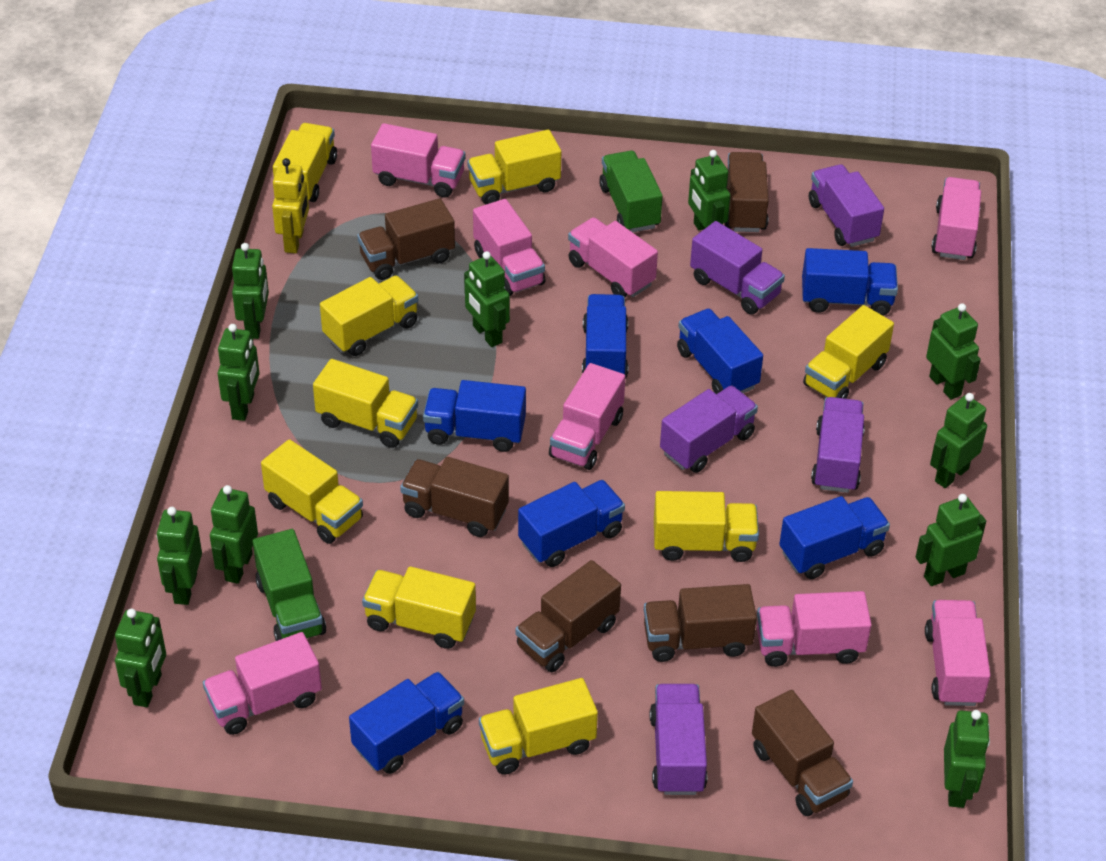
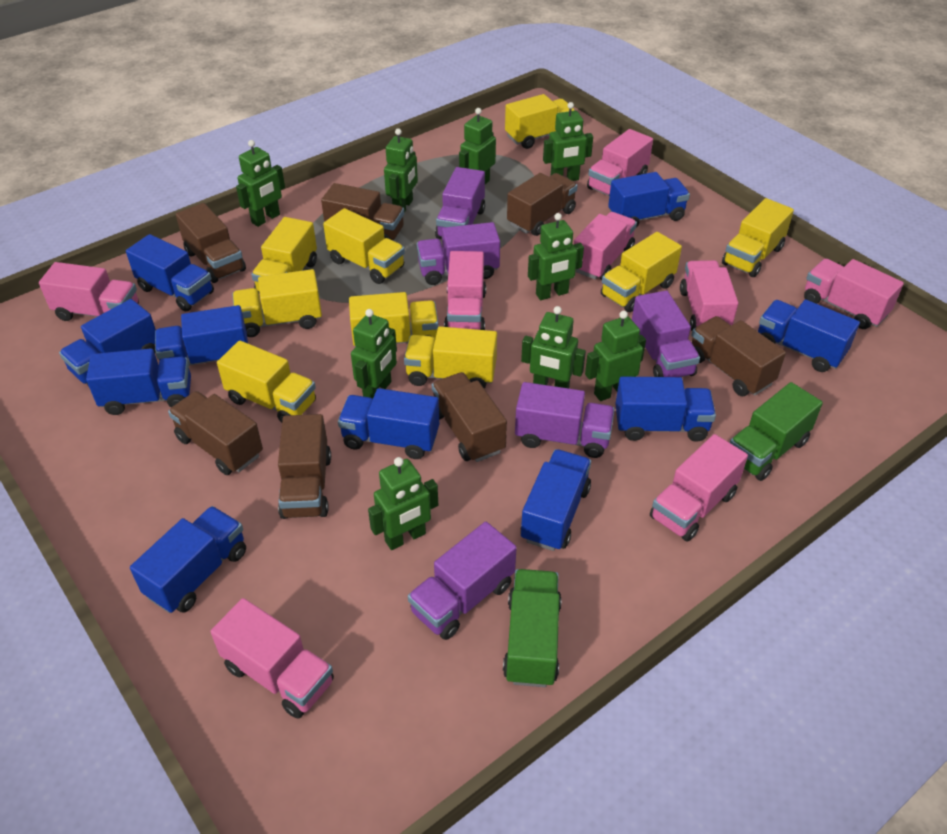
blue truck: 7 -> 10
brown truck: 6 -> 7
green robot: 11 -> 9
yellow robot: 1 -> 0

